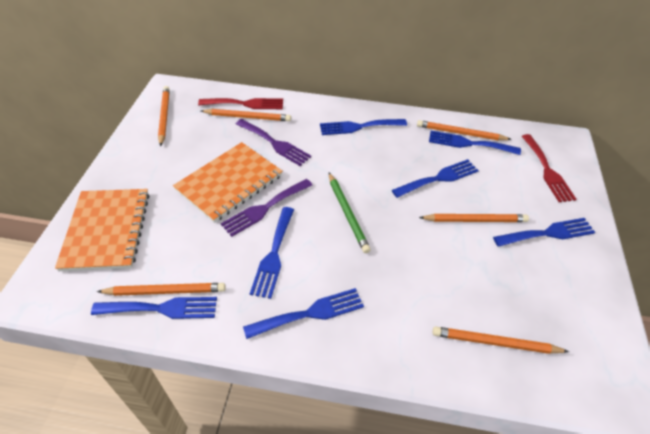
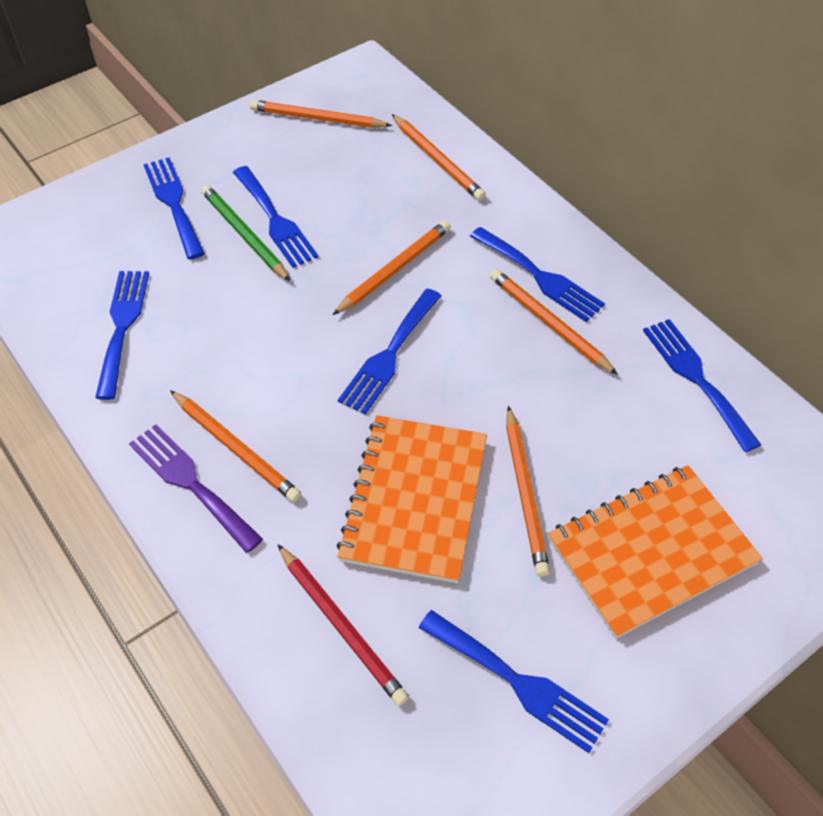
purple fork: 2 -> 1
red fork: 2 -> 0
red pencil: 0 -> 1

